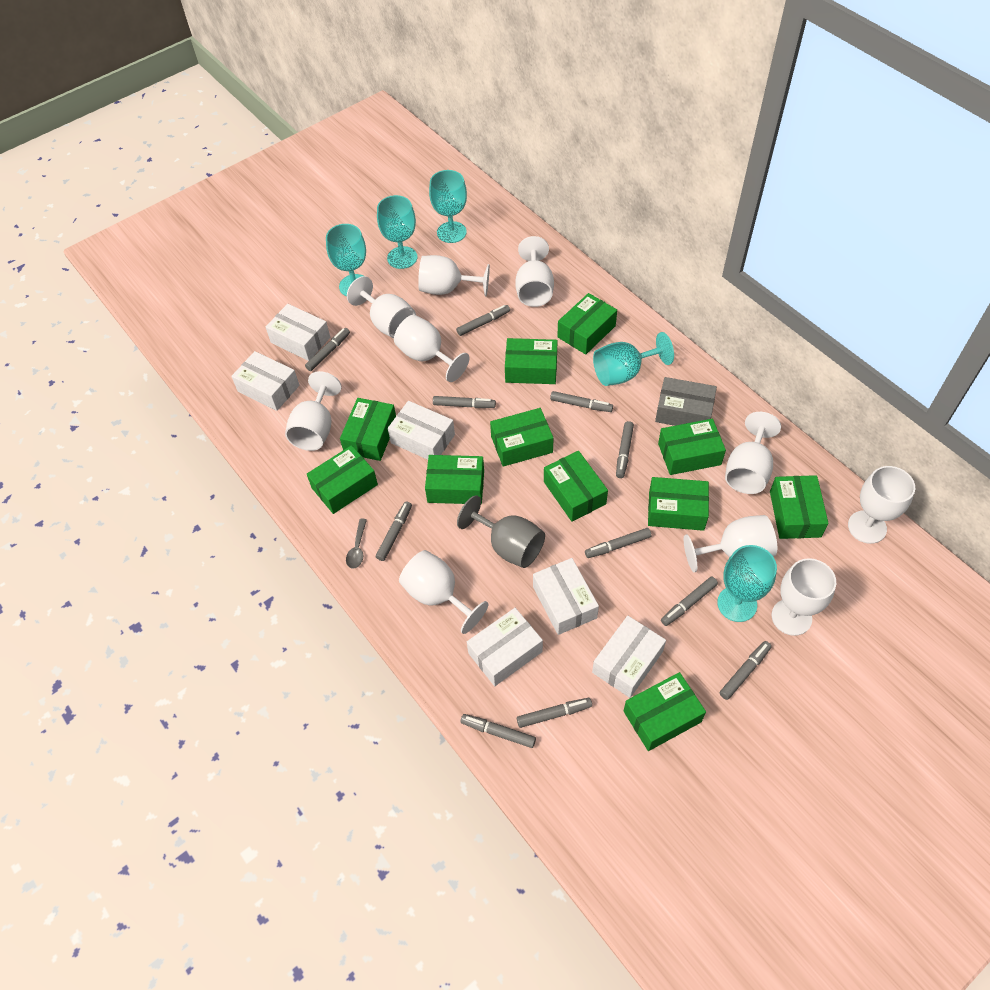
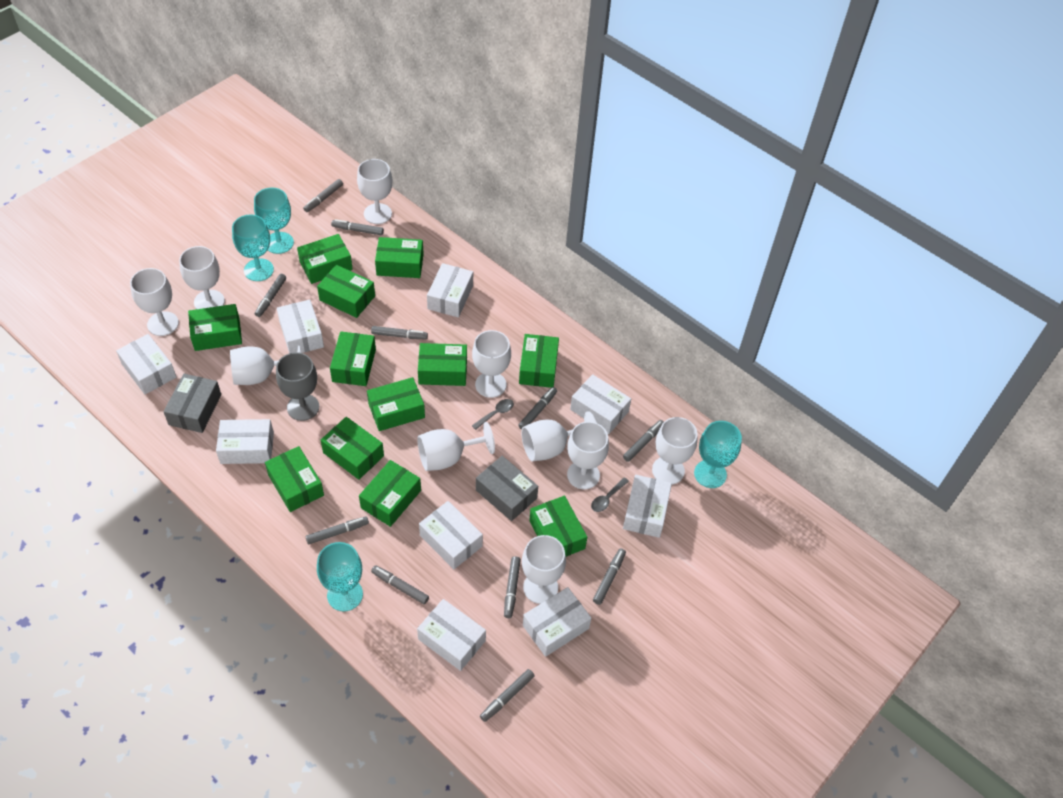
green box: 11 -> 12
grey box: 1 -> 2
grey spoon: 1 -> 2
turquoise goblet: 5 -> 4
white box: 6 -> 9

